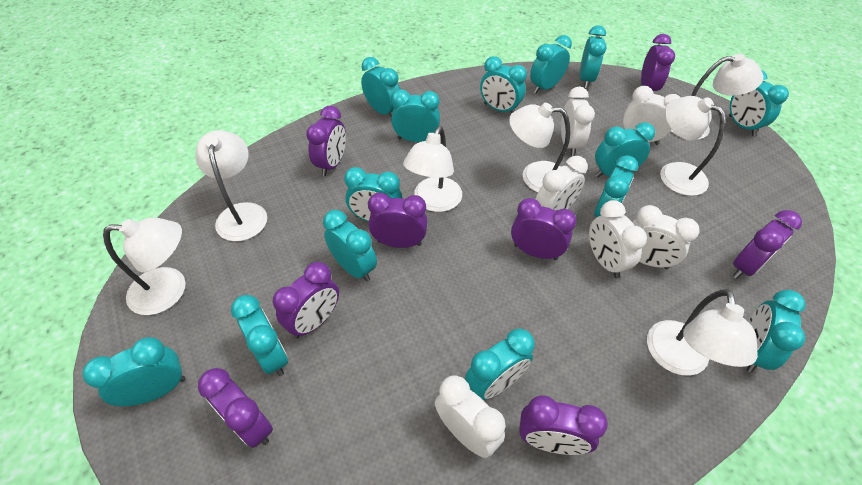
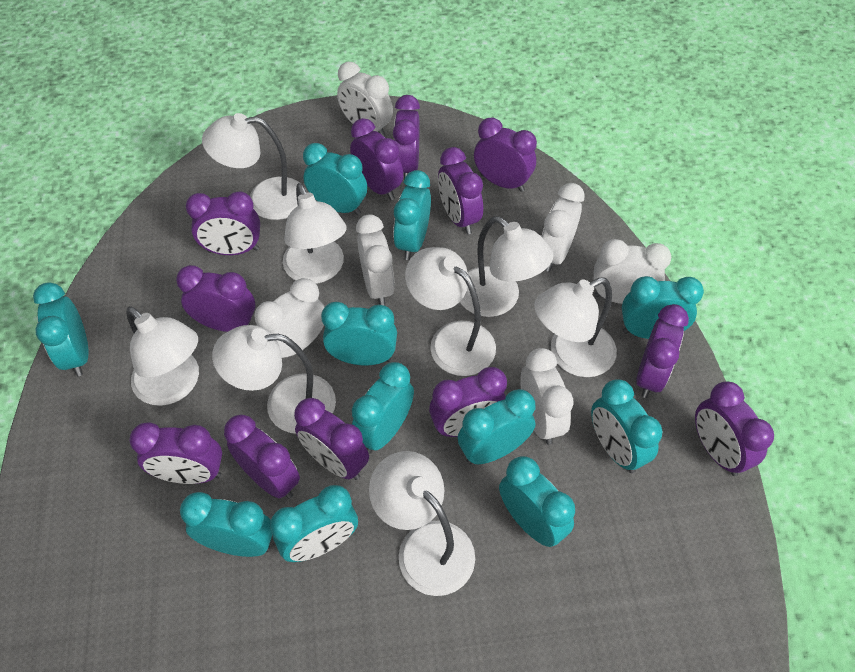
purple clock: 8 -> 12
turquoise clock: 14 -> 11
white lamp: 7 -> 8

